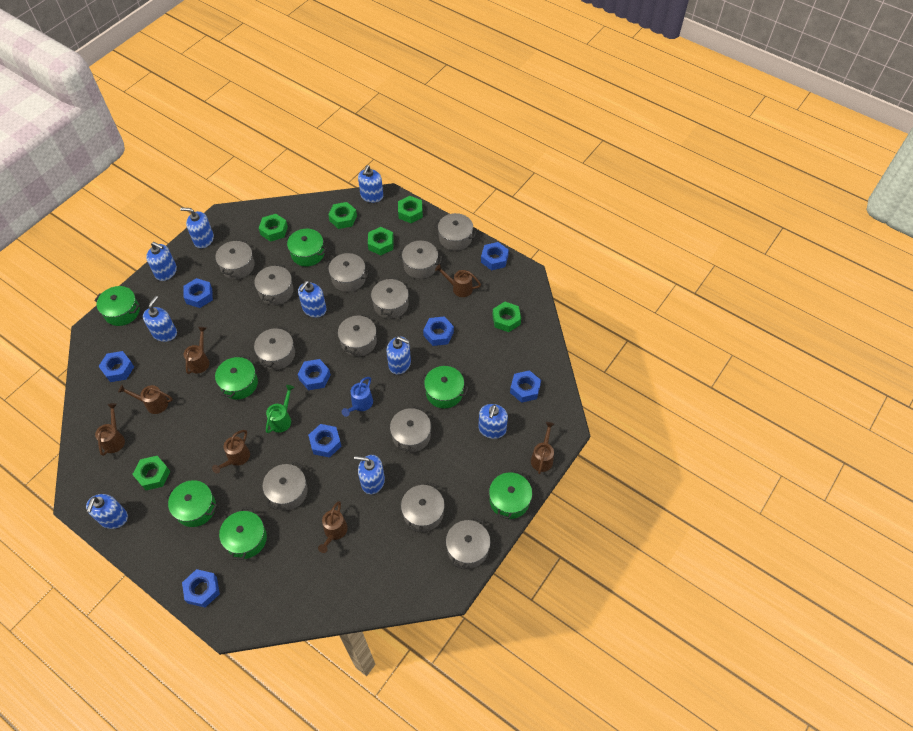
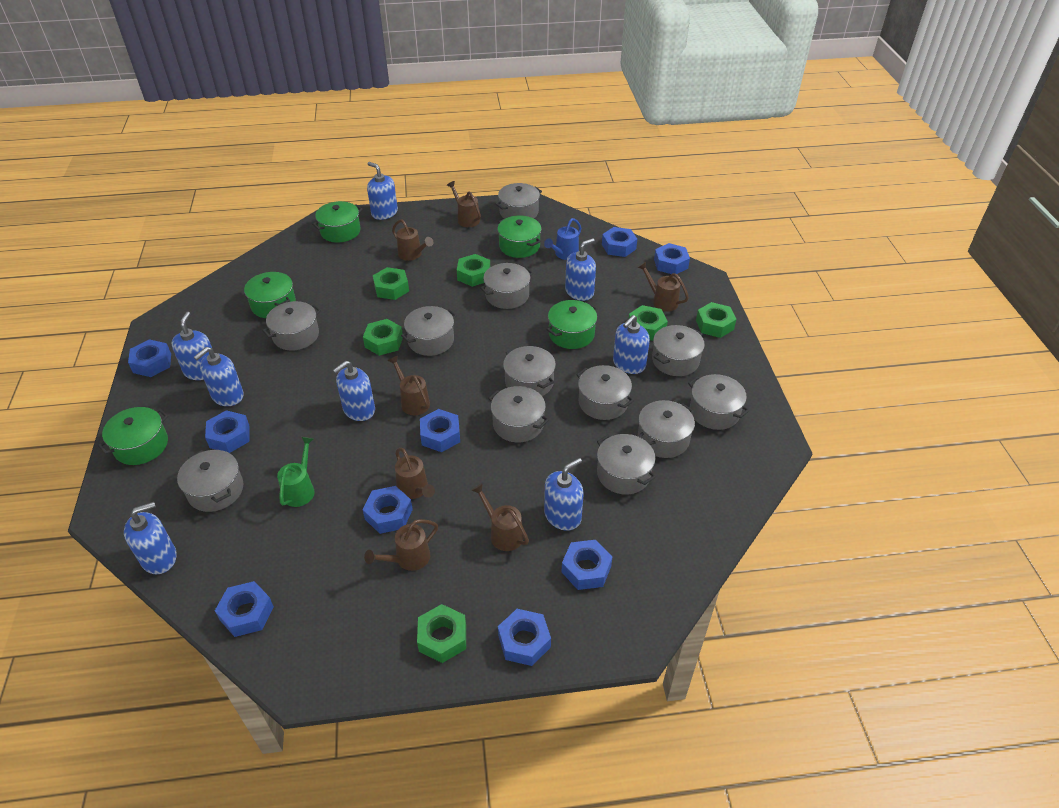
blue nut: 8 -> 9
blue soap dispenser: 9 -> 8
green pot: 7 -> 5

